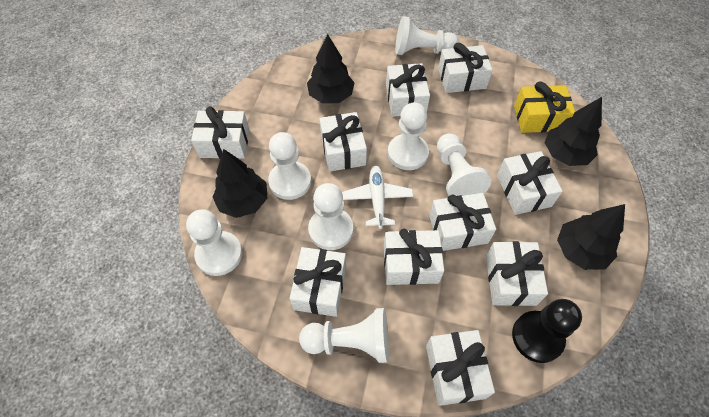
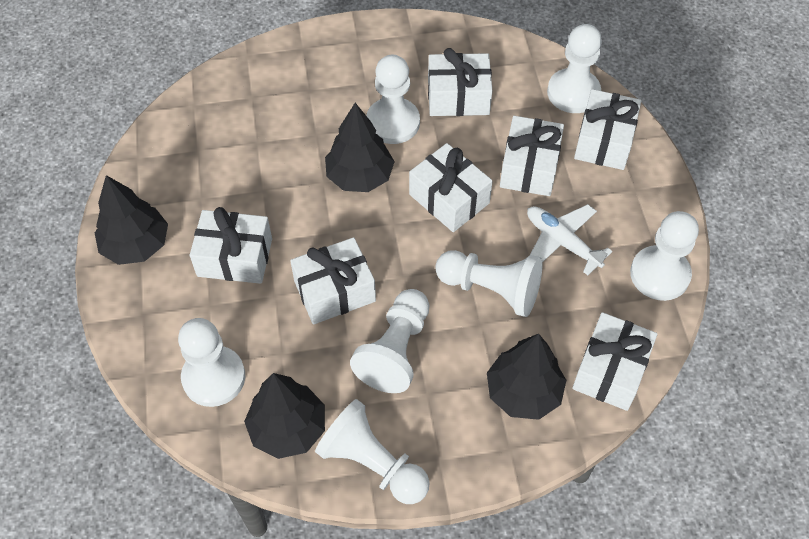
black pawn: 1 -> 0
white gift: 10 -> 7
yellow gift: 1 -> 0

